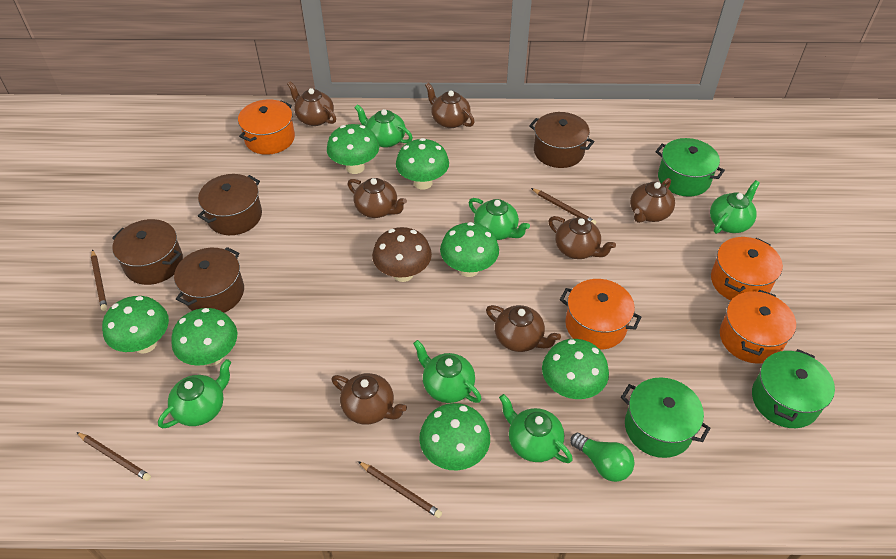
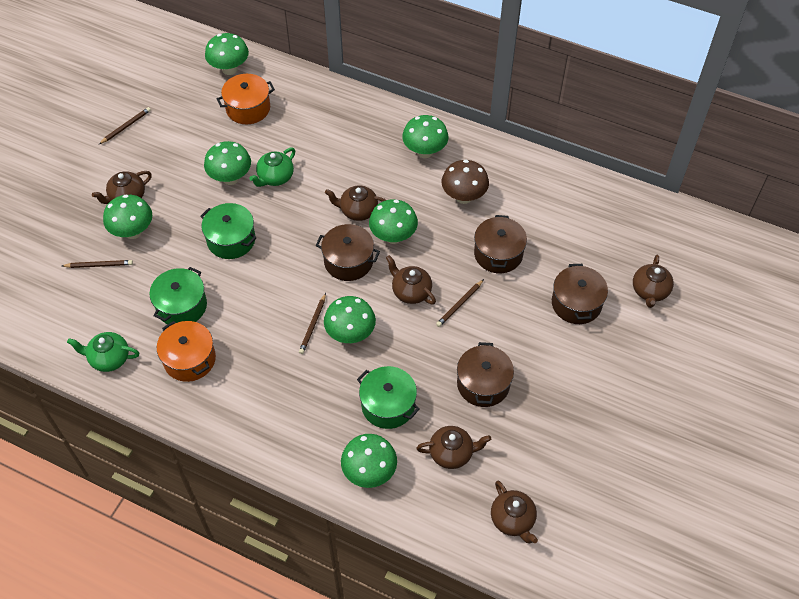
brown teapot: 7 -> 6
green light bulb: 1 -> 0
green teapot: 6 -> 2
orange pot: 4 -> 2

